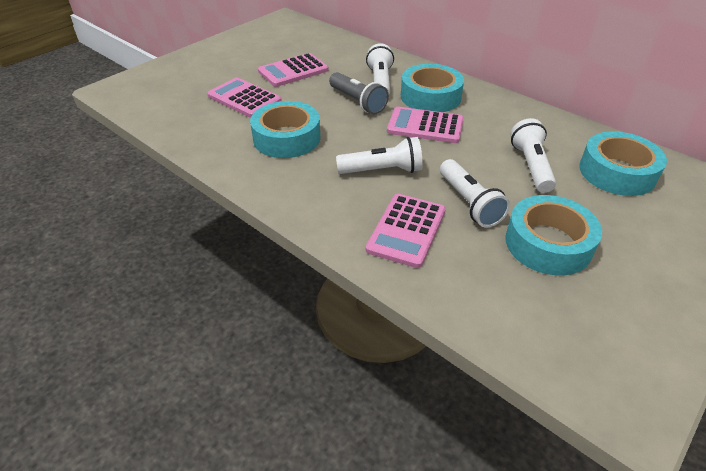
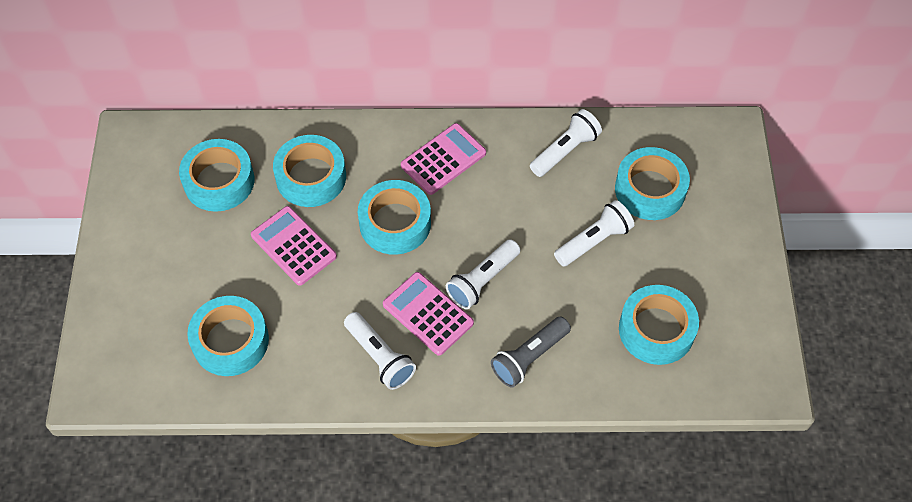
pink calculator: 4 -> 3
turquoise tape: 4 -> 6

